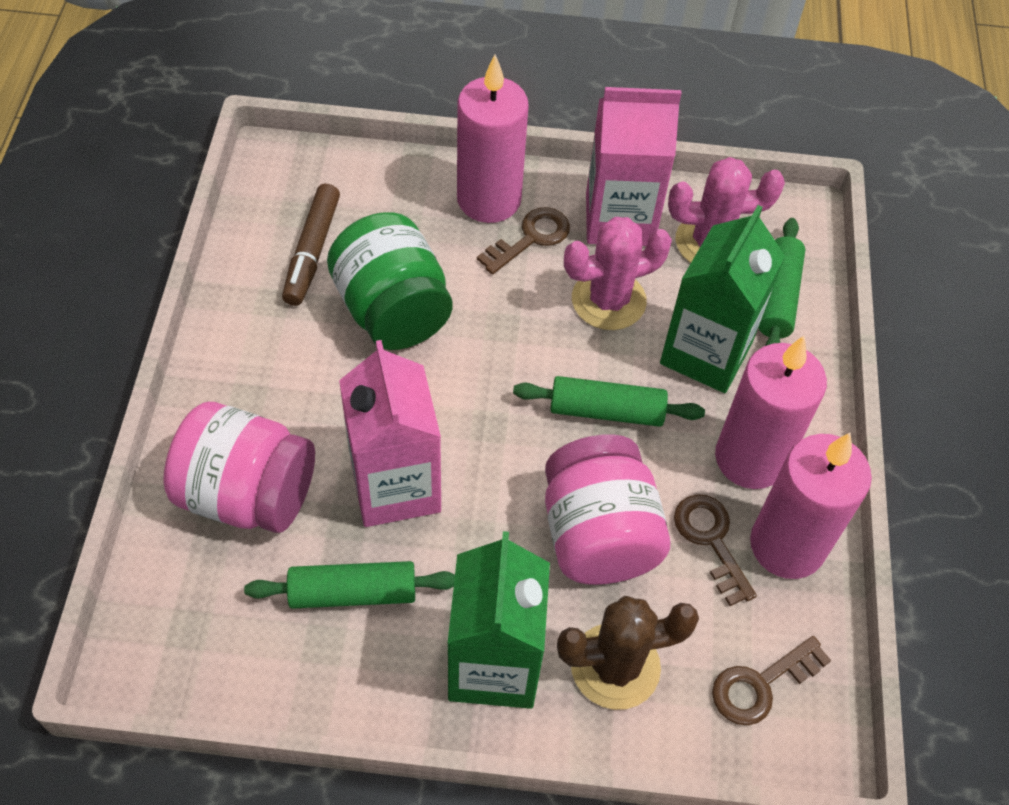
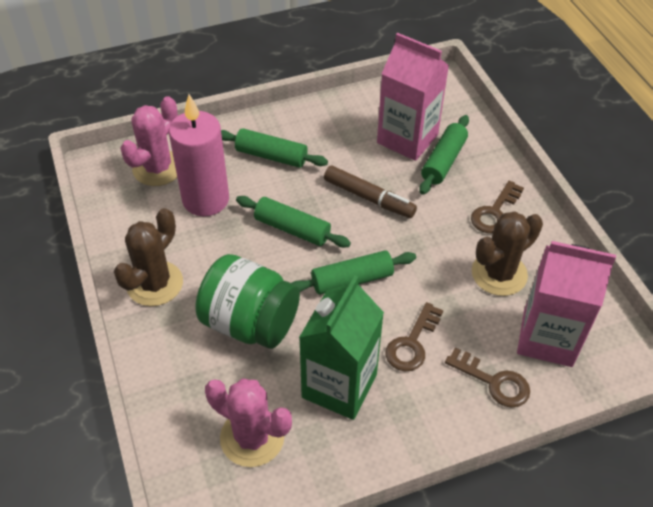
brown cactus: 1 -> 2
green carton: 2 -> 1
green rolling pin: 3 -> 4
pink candle: 3 -> 1
pink jar: 2 -> 0

